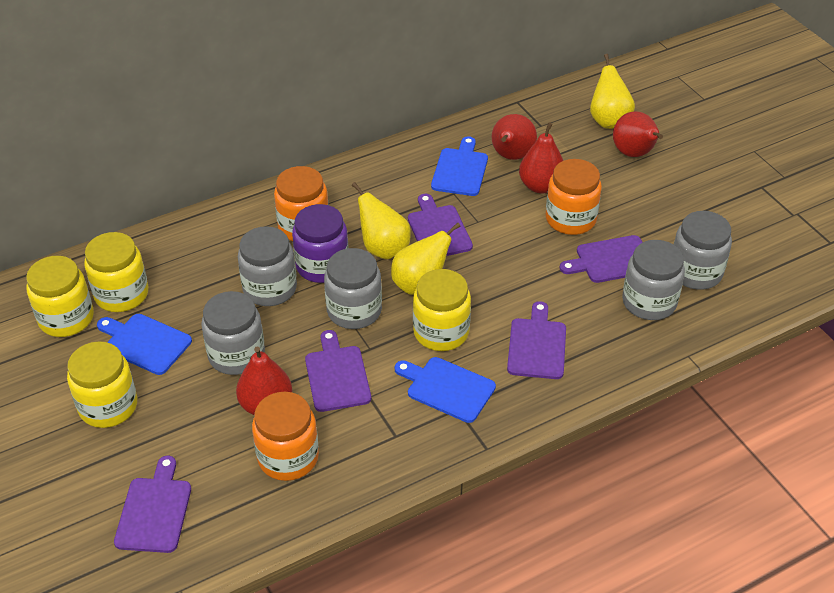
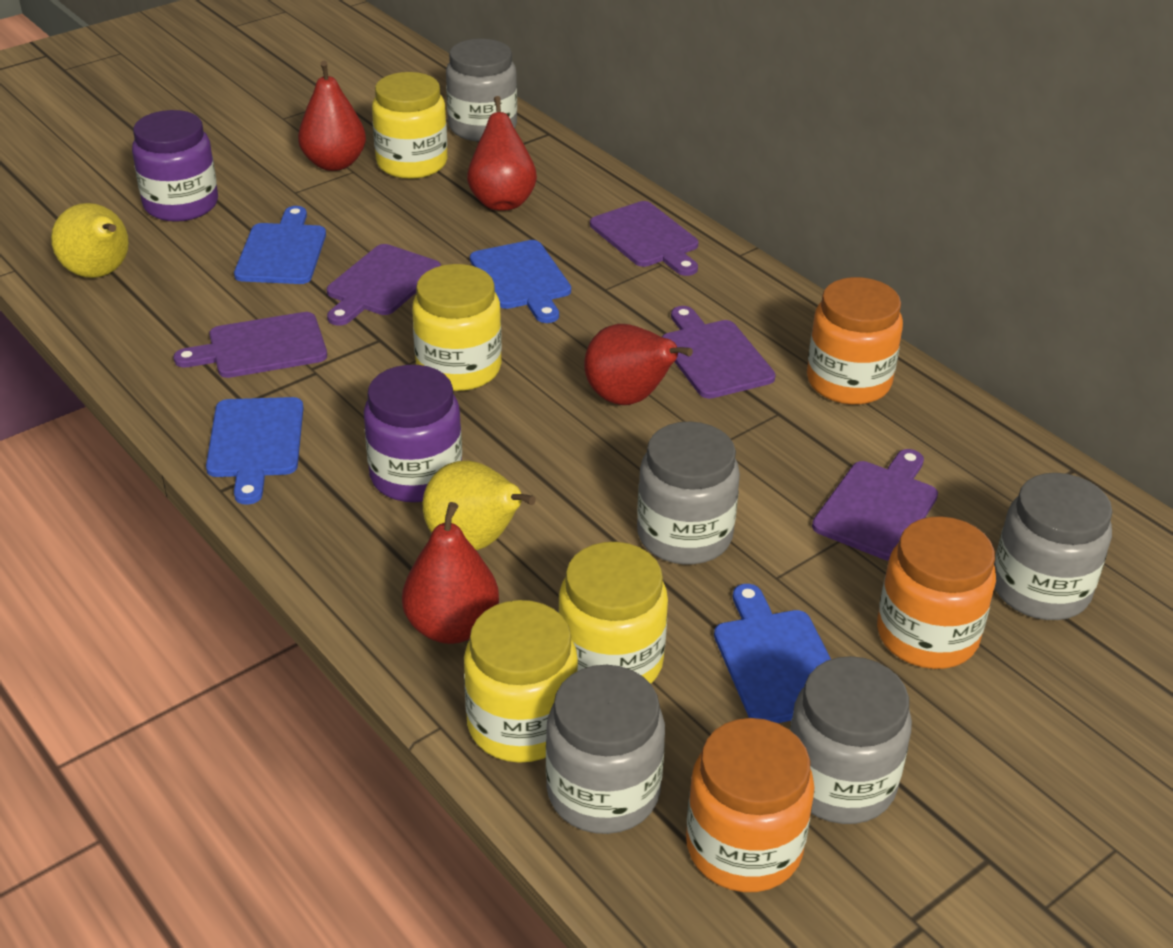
blue cutting board: 3 -> 4
purple jar: 1 -> 2
yellow pear: 3 -> 2

